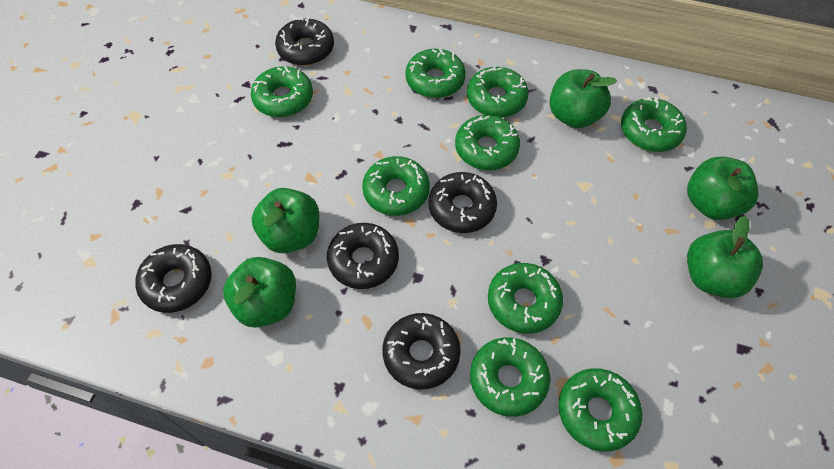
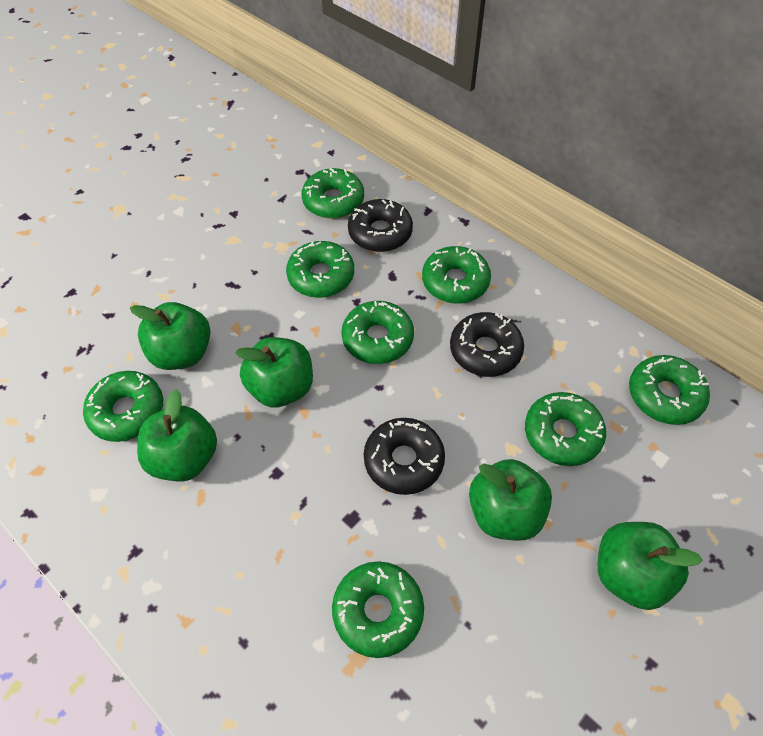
black donut: 5 -> 3
green donut: 9 -> 8

